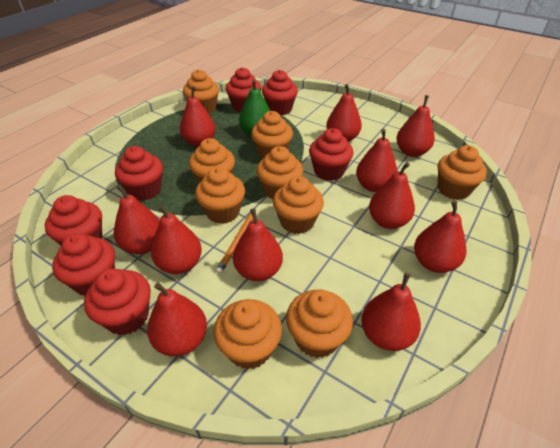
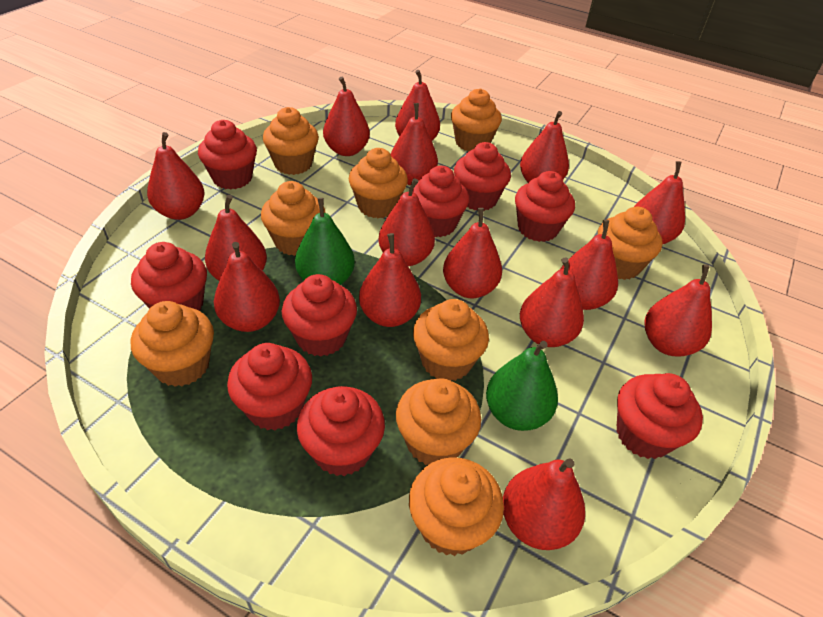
green pear: 1 -> 2
orange pencil: 1 -> 0
red cupcake: 7 -> 9
red pear: 11 -> 15

